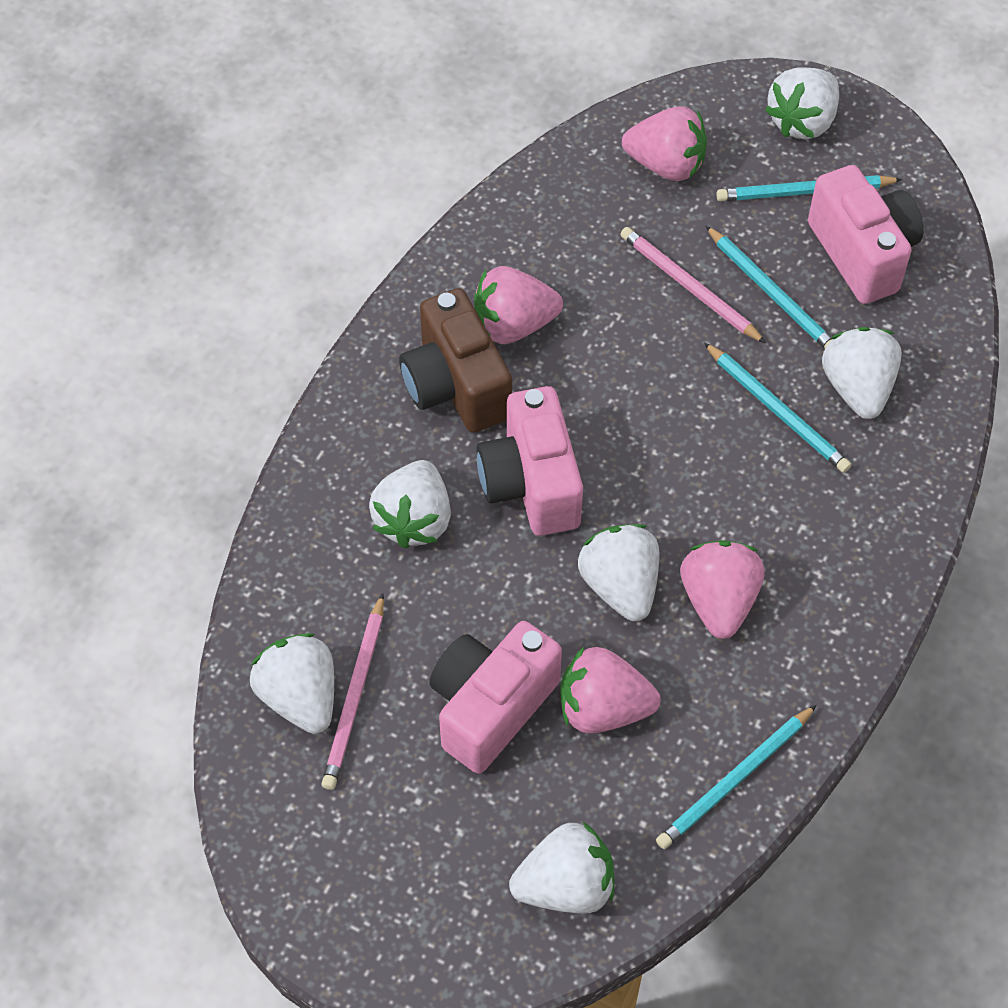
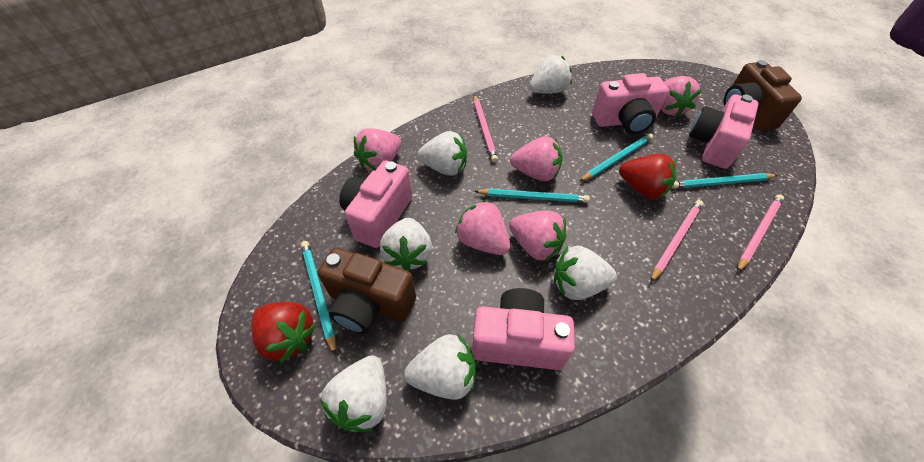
brown camera: 1 -> 2
pink camera: 3 -> 4
pink pencil: 2 -> 3
pink strawberry: 4 -> 5
red strawberry: 0 -> 2

